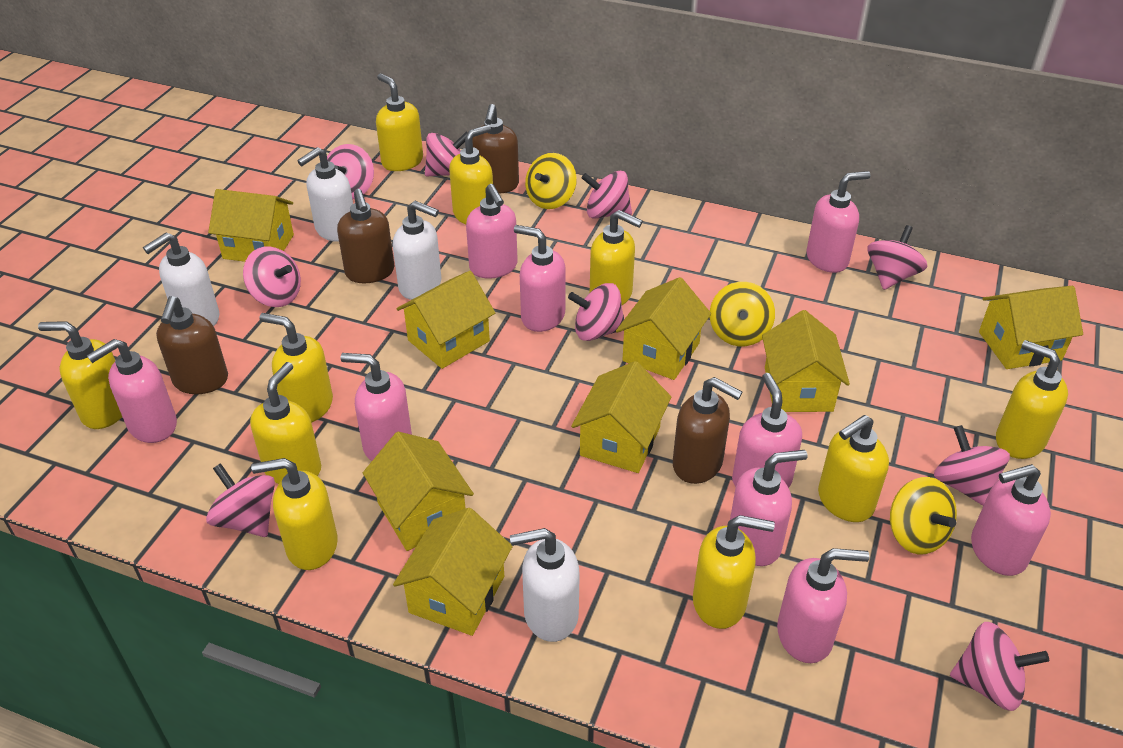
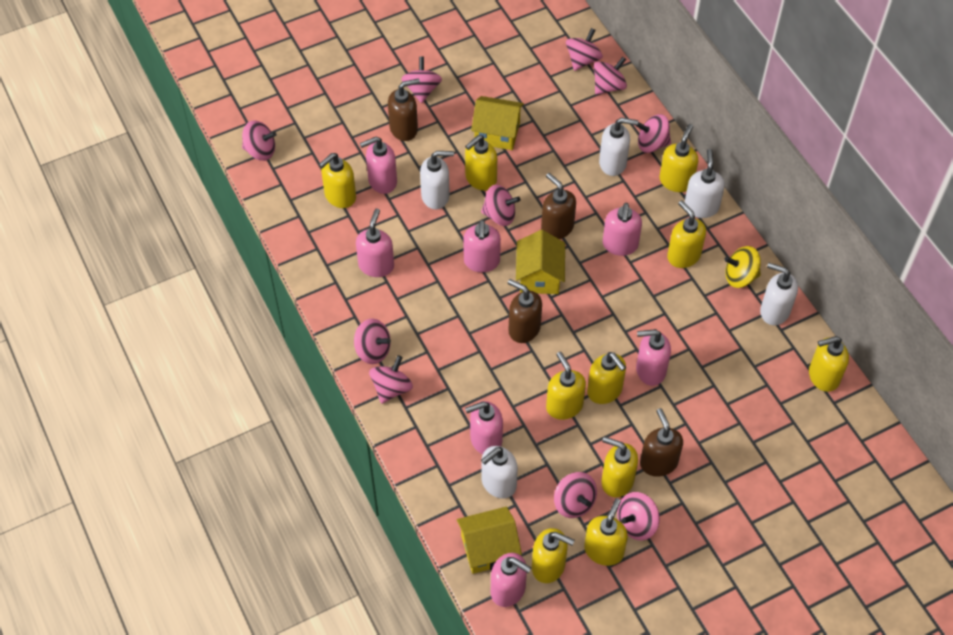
pink soap dispenser: 9 -> 7
pink spinning top: 9 -> 10
white soap dispenser: 4 -> 5
yellow house: 8 -> 3
yellow spinning top: 3 -> 1

